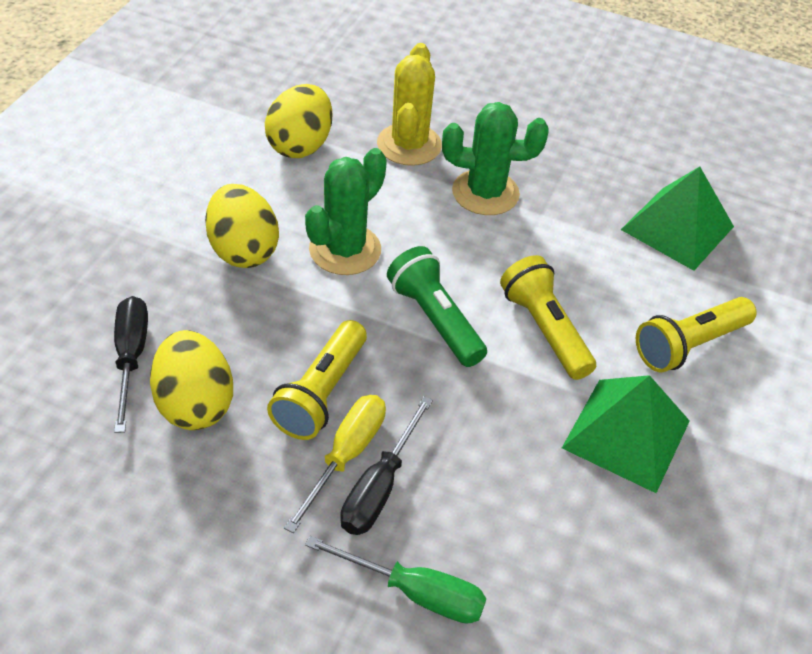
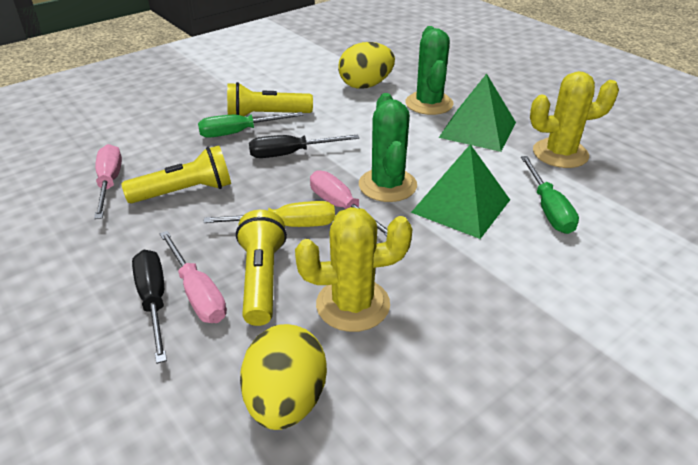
green flashlight: 1 -> 0
green screwdriver: 1 -> 2
pink screwdriver: 0 -> 3
yellow cactus: 1 -> 2
yellow egg: 3 -> 2

